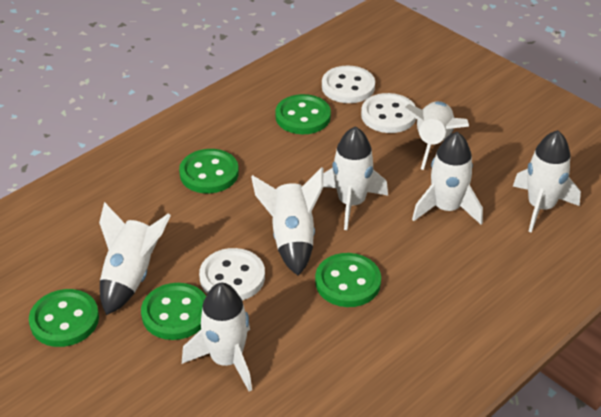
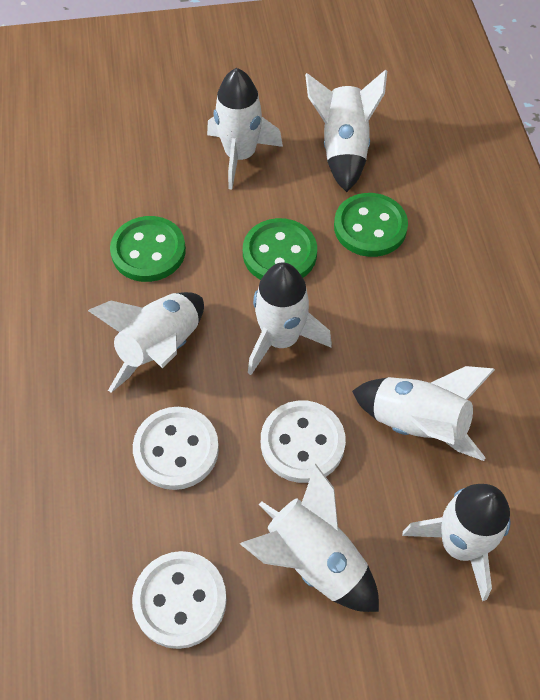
green button: 5 -> 3

